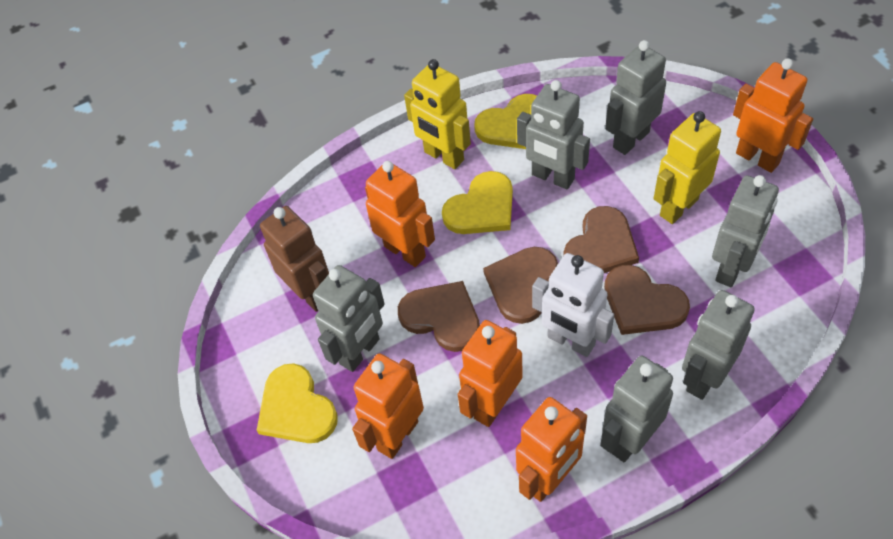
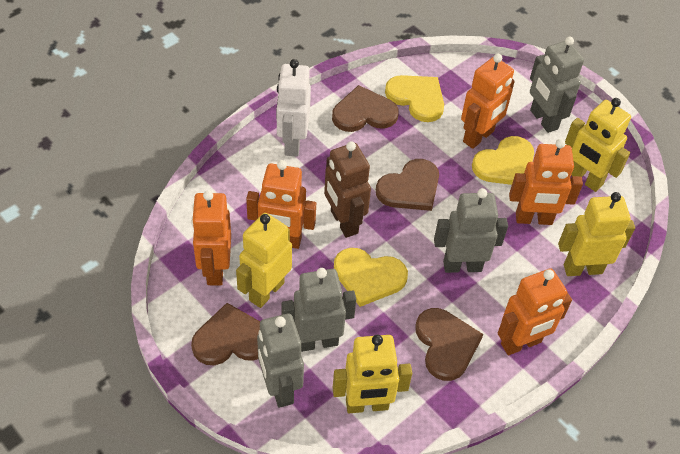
grey robot: 6 -> 4
yellow robot: 2 -> 4

